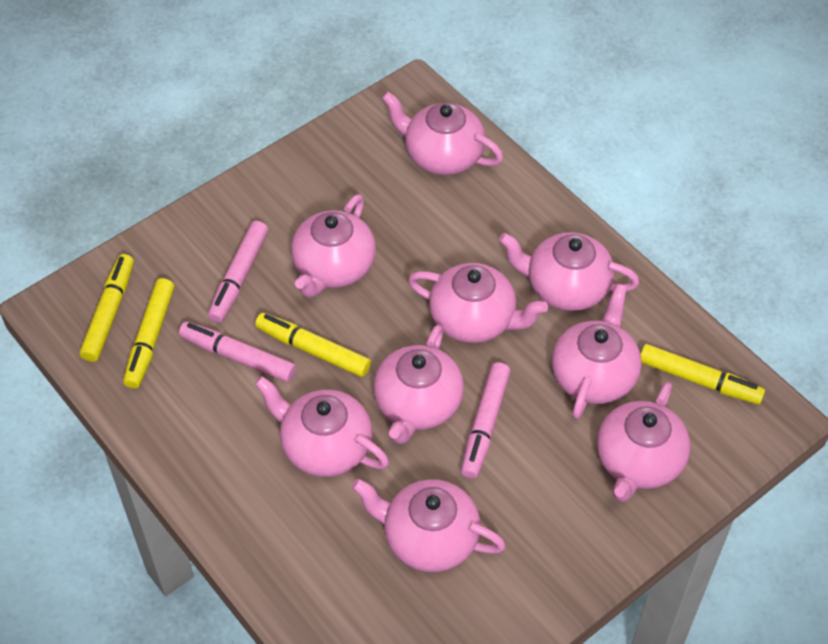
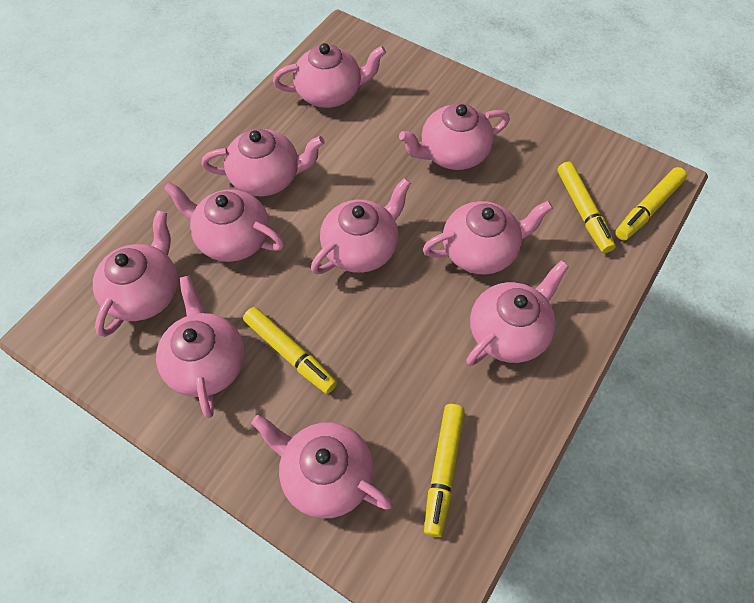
pink marker: 3 -> 0
pink teapot: 9 -> 10

